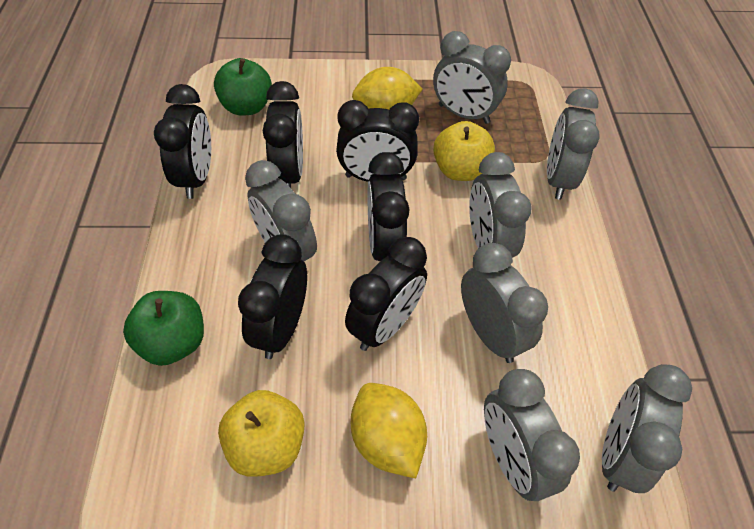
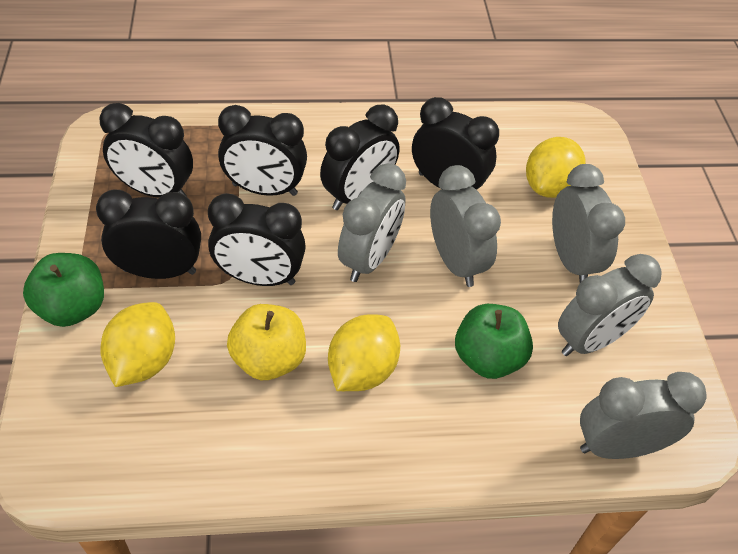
grey clock: 7 -> 5
yellow apple: 2 -> 1
yellow lemon: 2 -> 3

